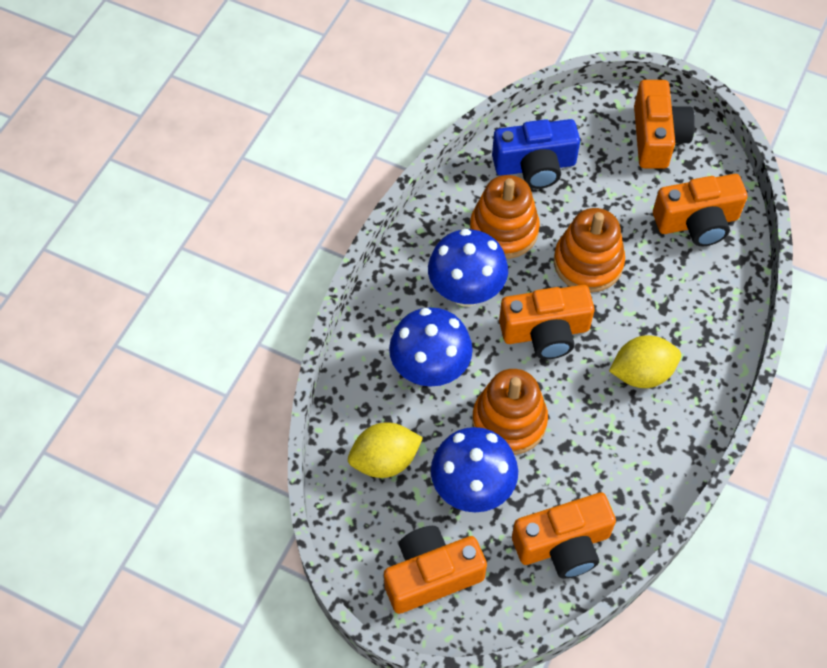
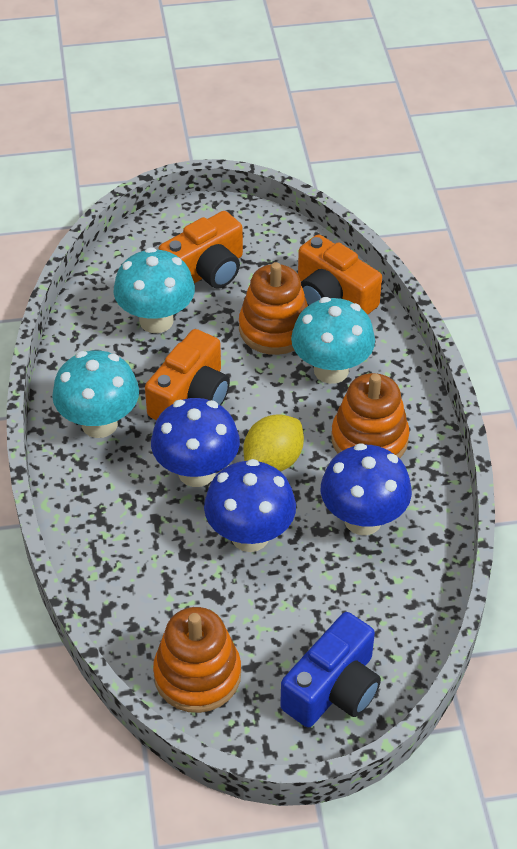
orange camera: 5 -> 3
turquoise mushroom: 0 -> 3
yellow lemon: 2 -> 1

